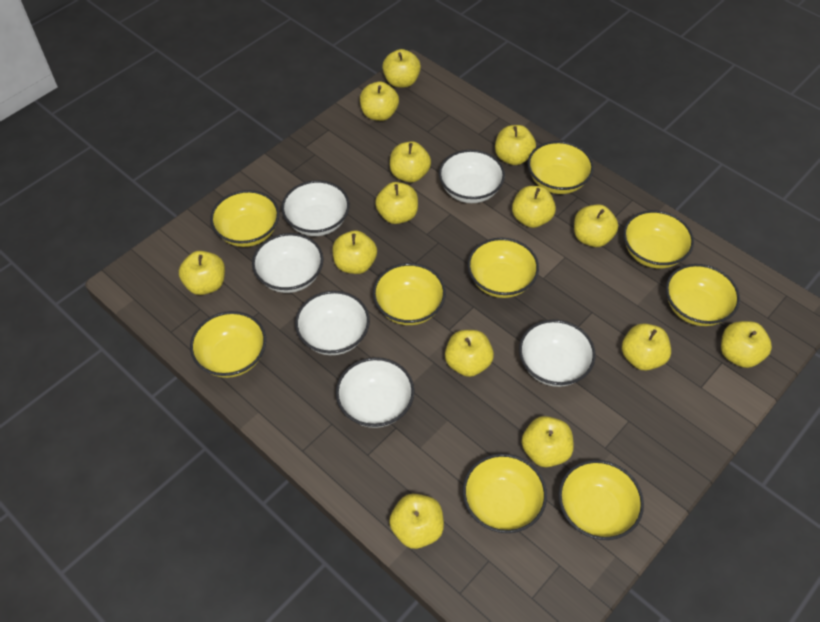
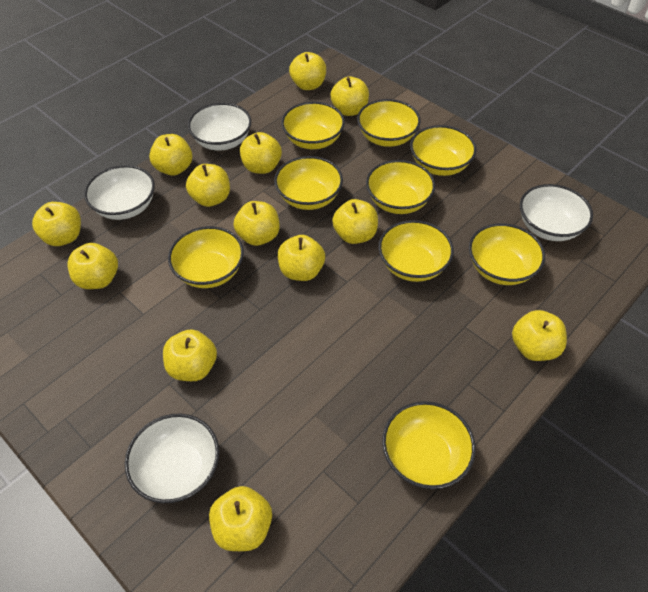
white bowl: 6 -> 4
yellow apple: 14 -> 13

